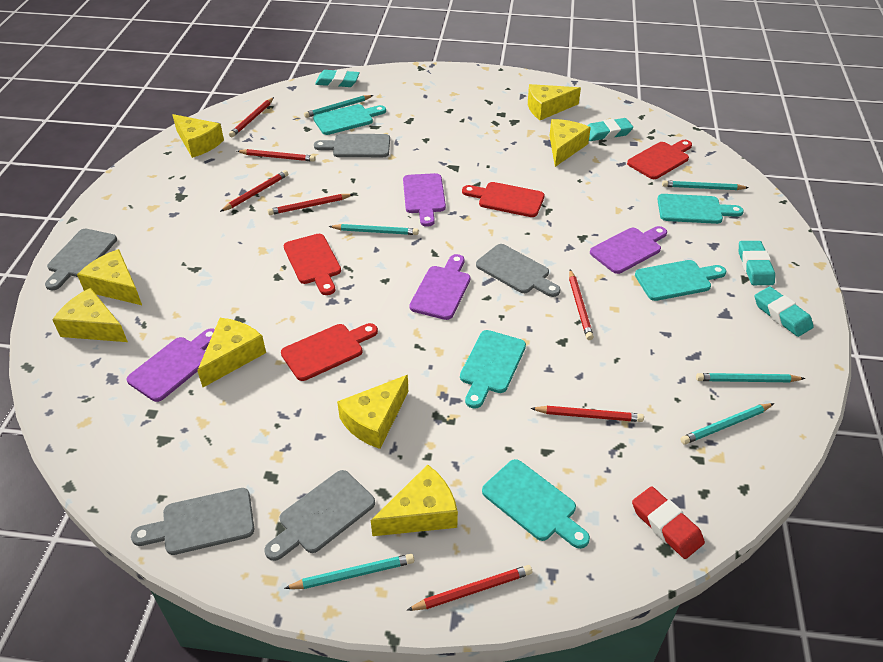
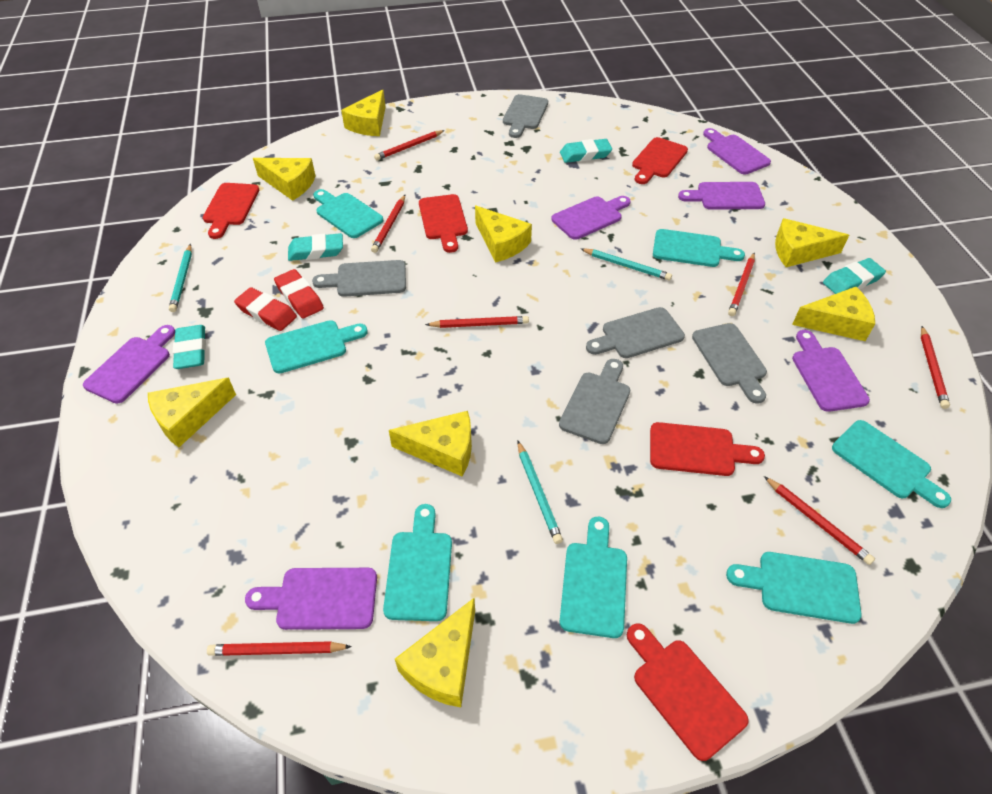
purple cutting board: 4 -> 6
red cutting board: 4 -> 5
red eraser: 1 -> 2
turquoise cutting board: 5 -> 7
turquoise pencil: 6 -> 3

